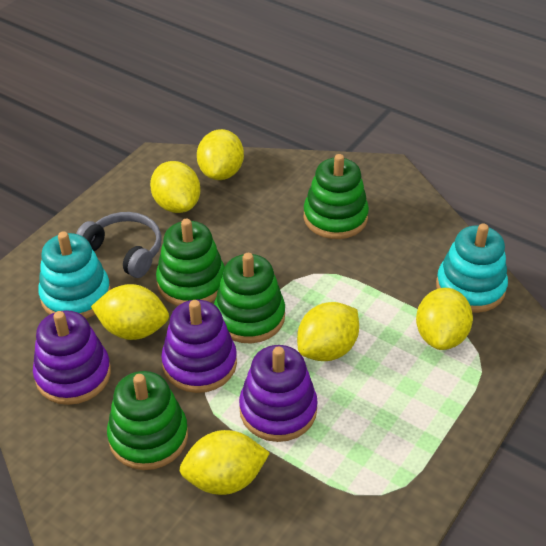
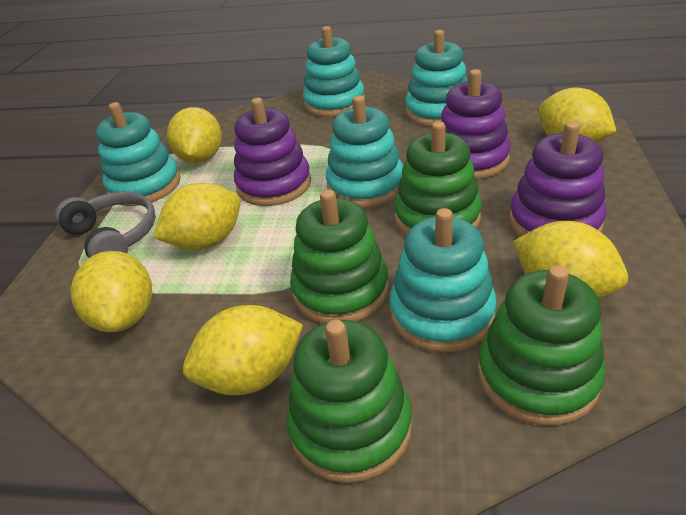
turquoise stacking toy: 2 -> 5

